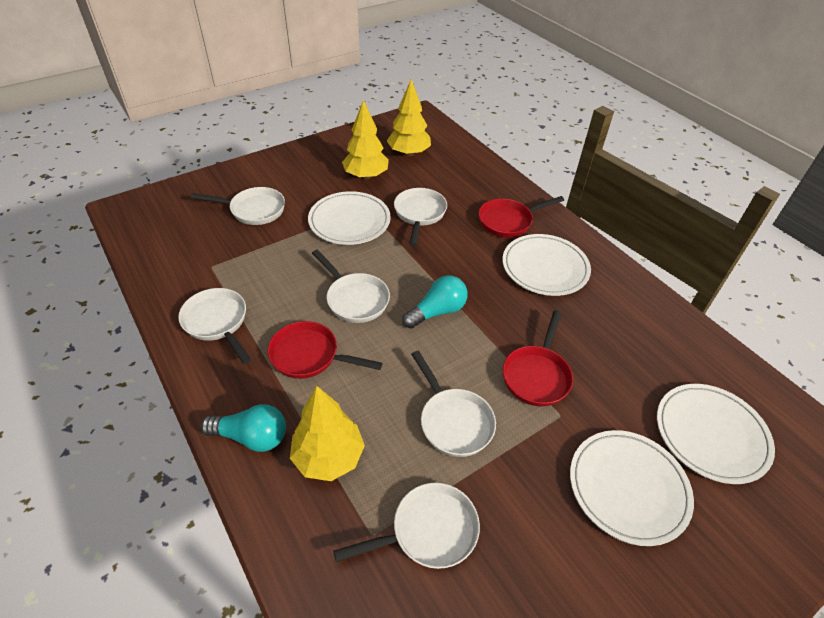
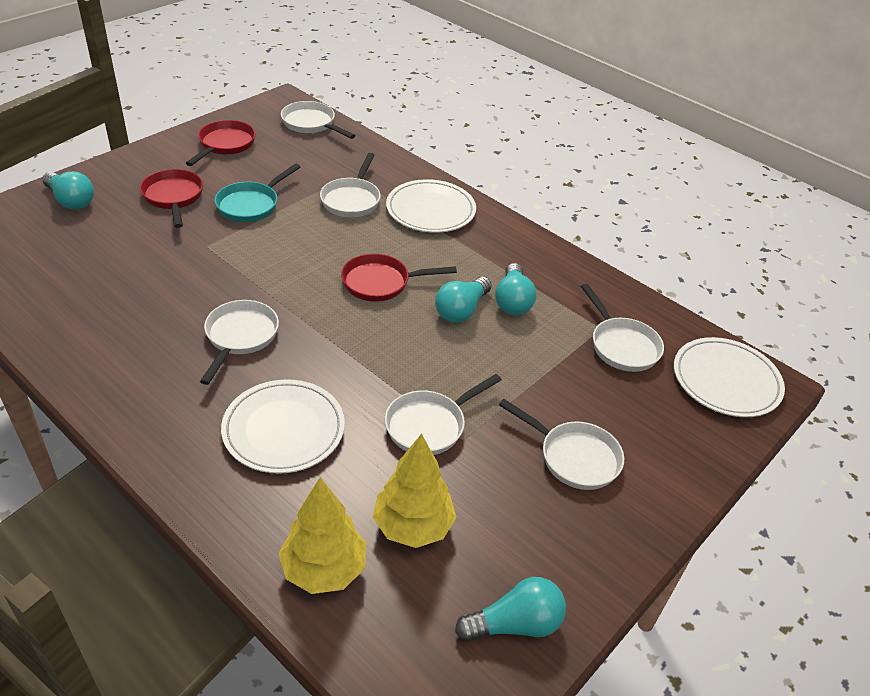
turquoise light bulb: 2 -> 4
turquoise pan: 0 -> 1
white plate: 4 -> 3
yellow tree: 3 -> 2

